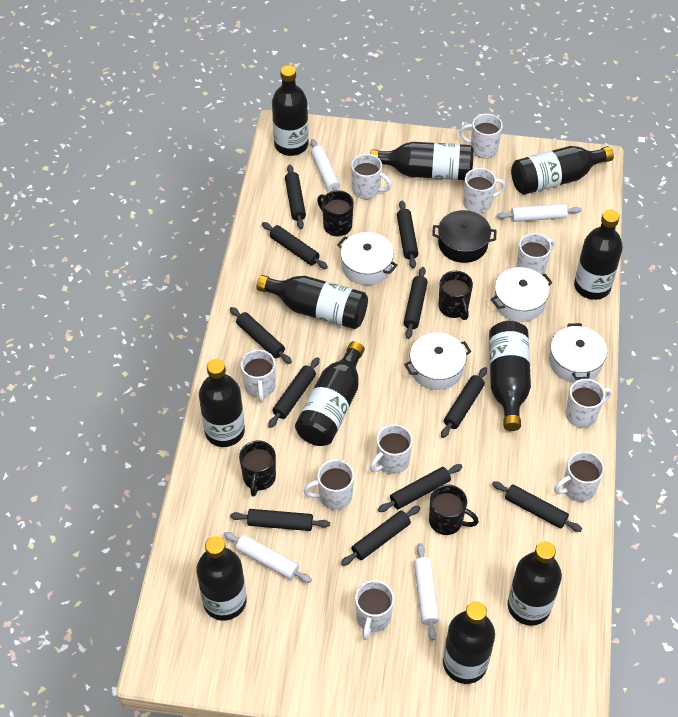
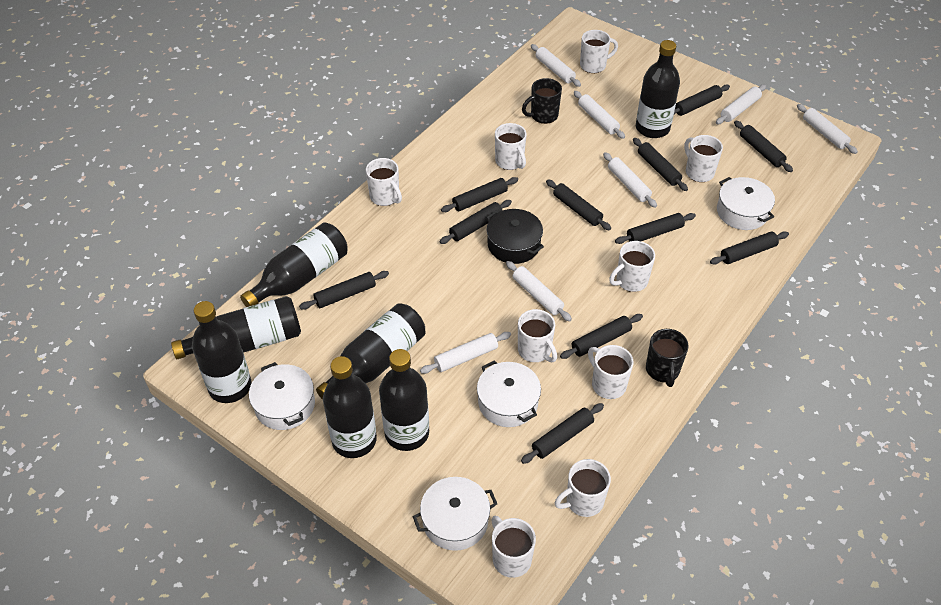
black bottle: 11 -> 7
black mug: 4 -> 2
white mug: 10 -> 9
white rolling pin: 4 -> 7

